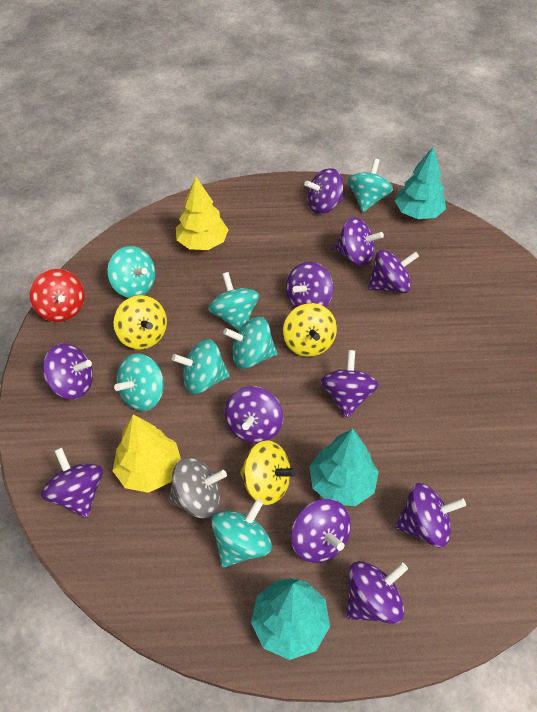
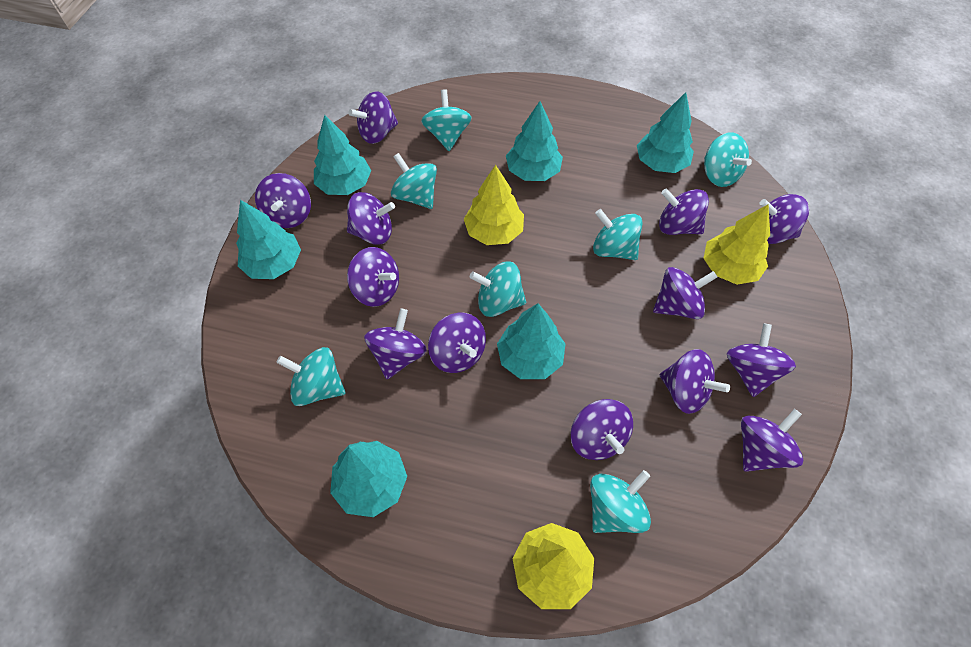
grey spinning top: 1 -> 0
purple spinning top: 11 -> 13
red spinning top: 1 -> 0
turquoise tree: 3 -> 6
yellow spinning top: 3 -> 0
yellow tree: 2 -> 3

